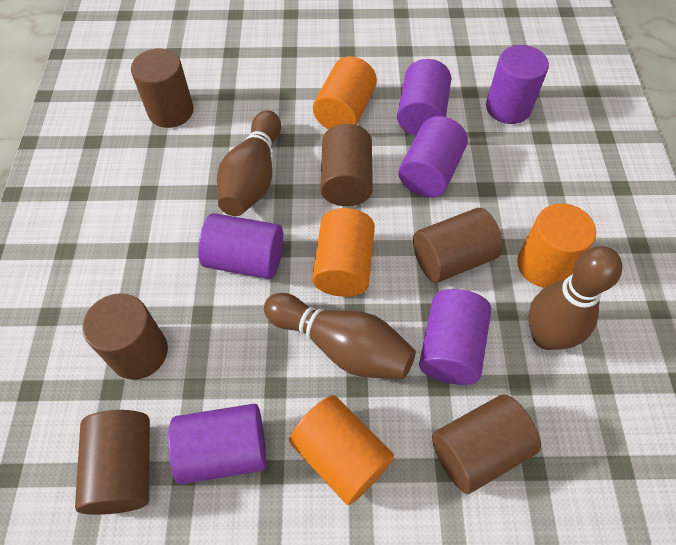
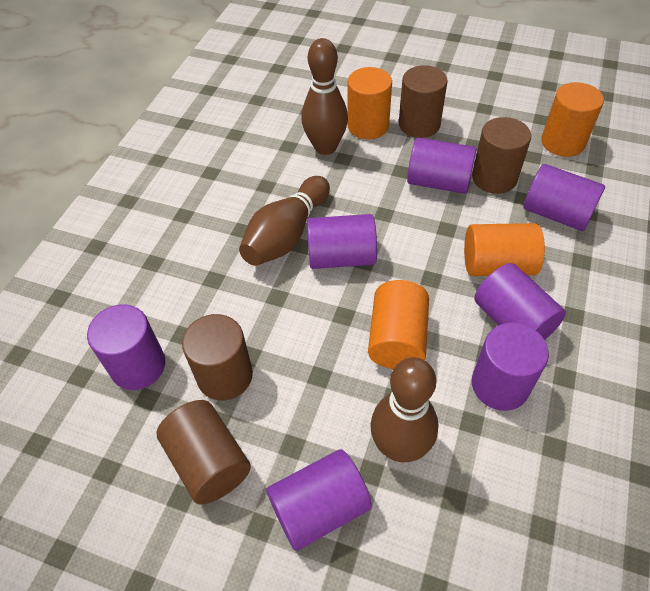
brown cylinder: 6 -> 4
purple cylinder: 6 -> 7

